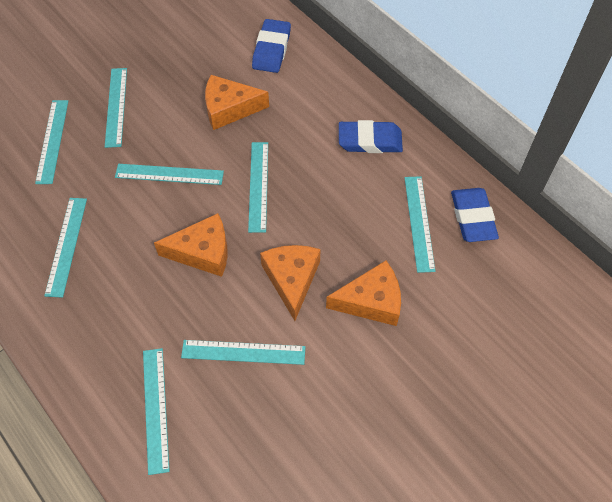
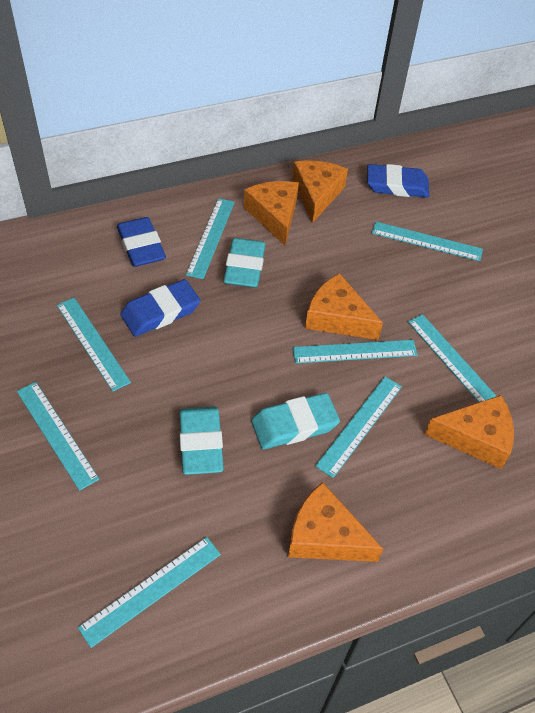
orange cheese: 4 -> 5
turquoise eraser: 0 -> 3

